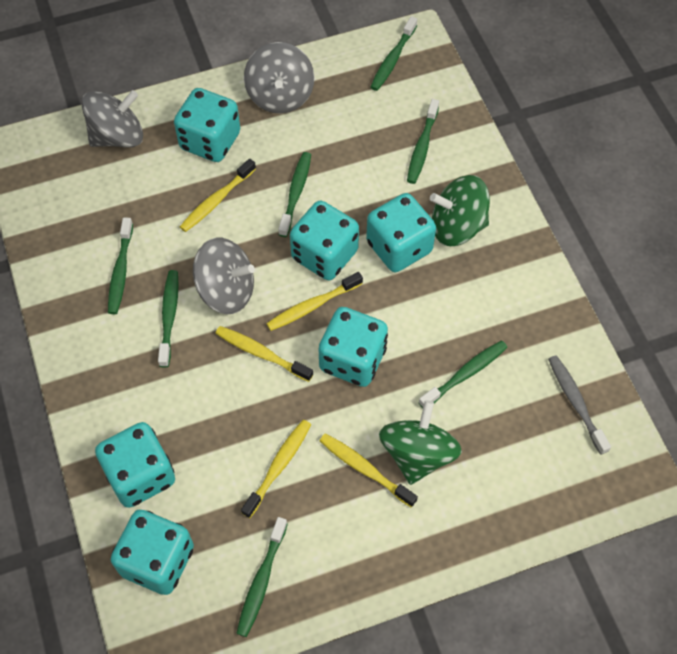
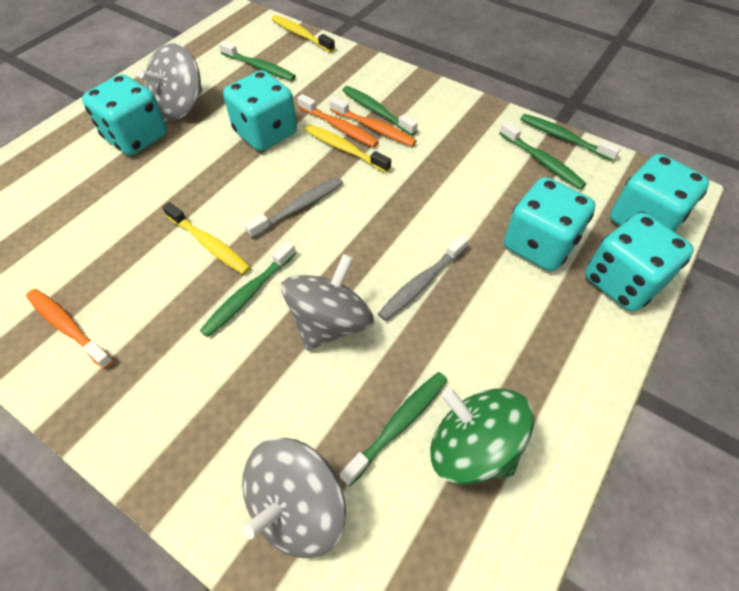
green spinning top: 2 -> 1
green toothbrush: 7 -> 6
grey toothbrush: 1 -> 2
orange toothbrush: 0 -> 3
turquoise dice: 6 -> 5
yellow toothbrush: 5 -> 3

